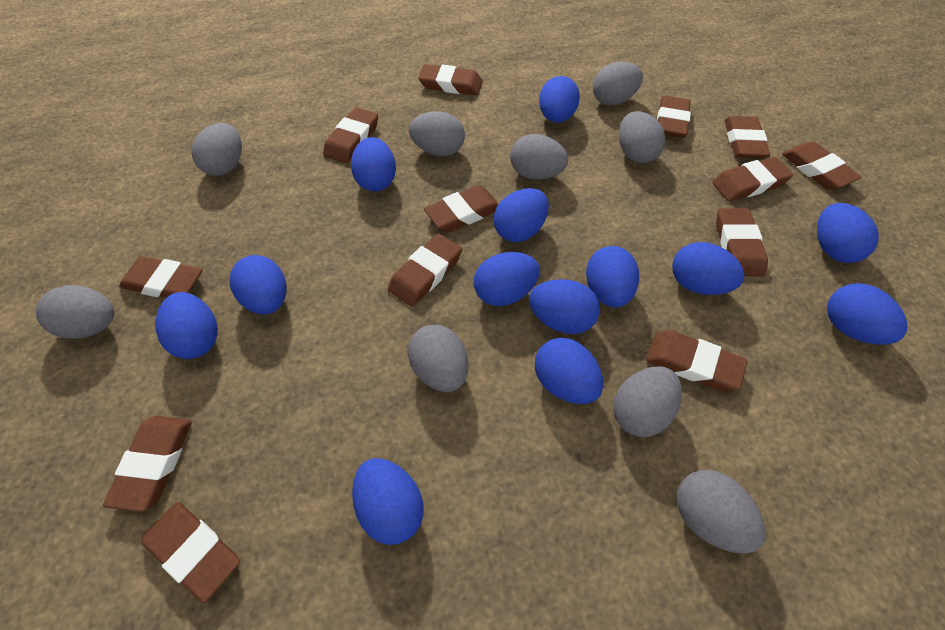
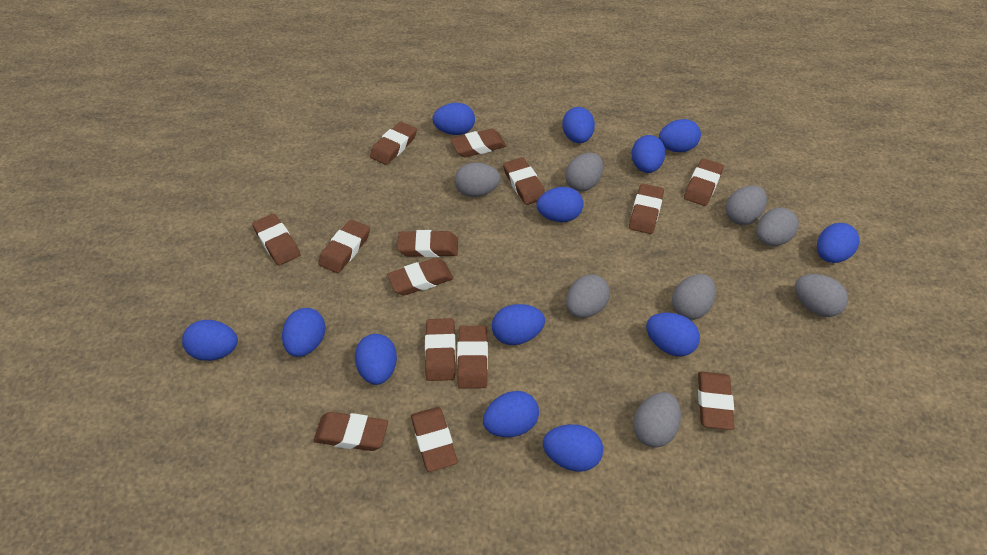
brown eraser: 13 -> 14
grey egg: 9 -> 8

